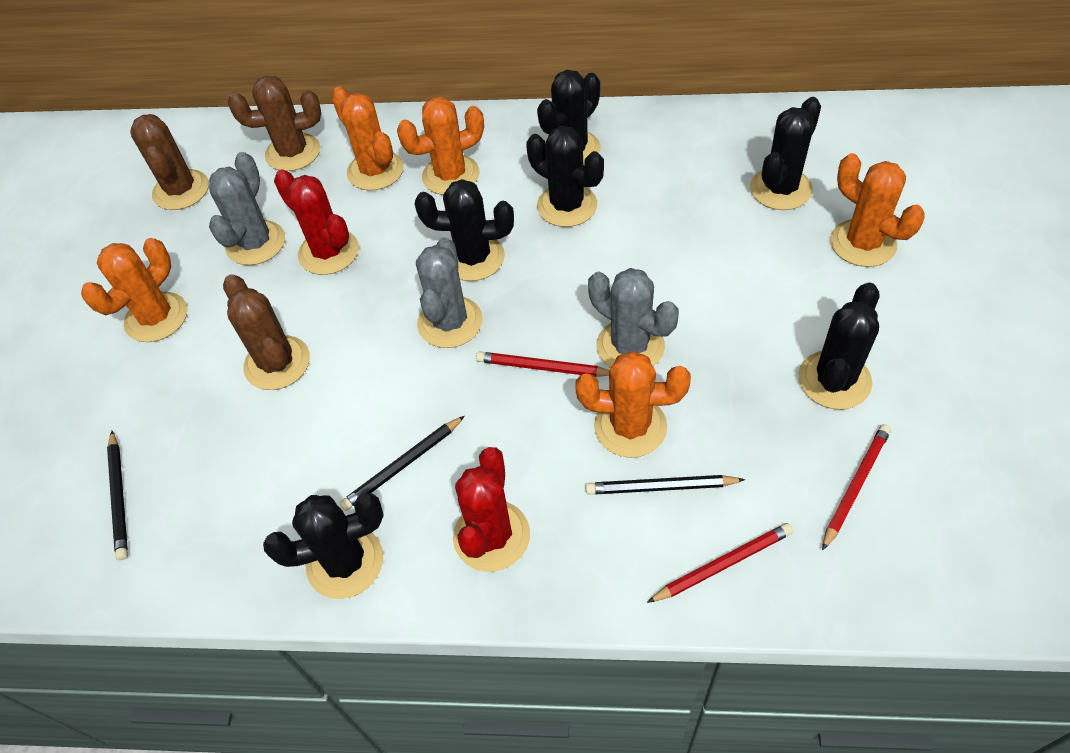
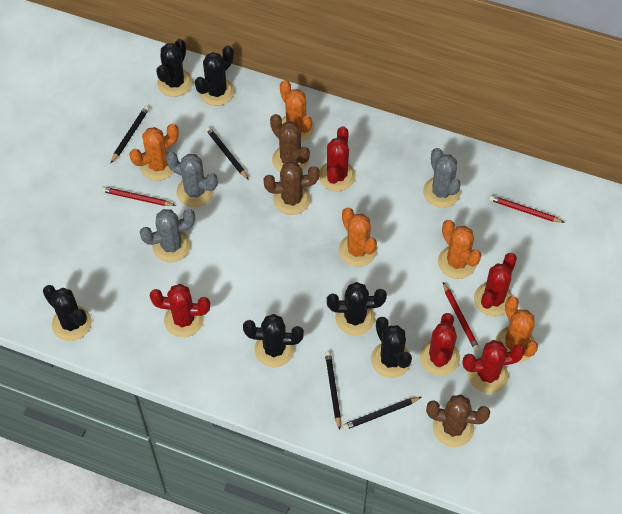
black pencil: 3 -> 4
red cactus: 2 -> 5

